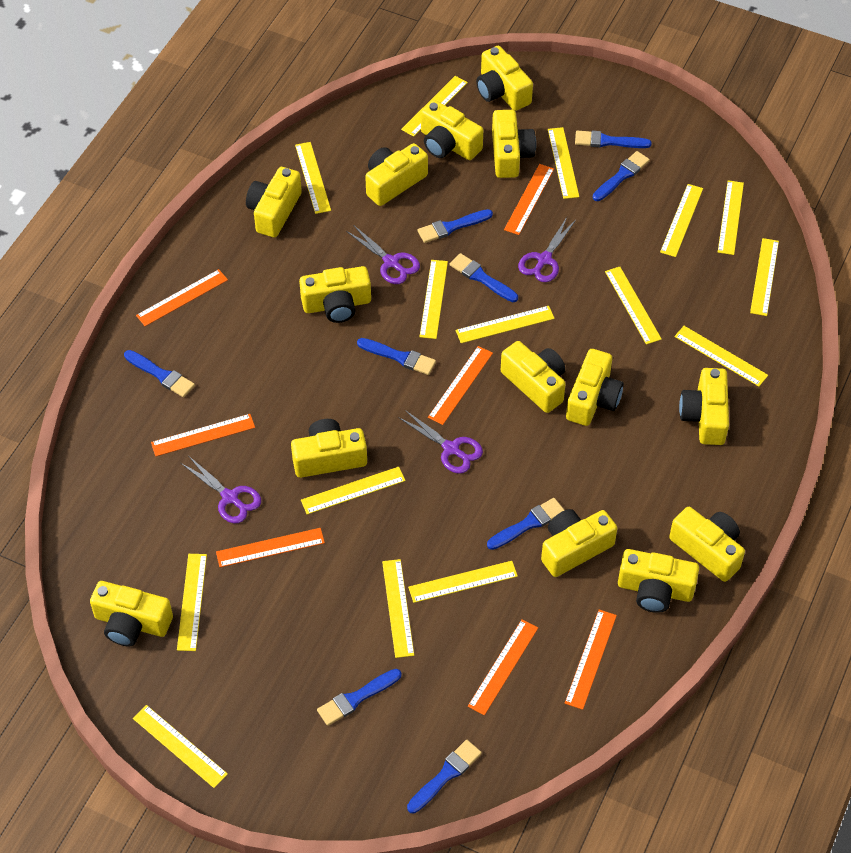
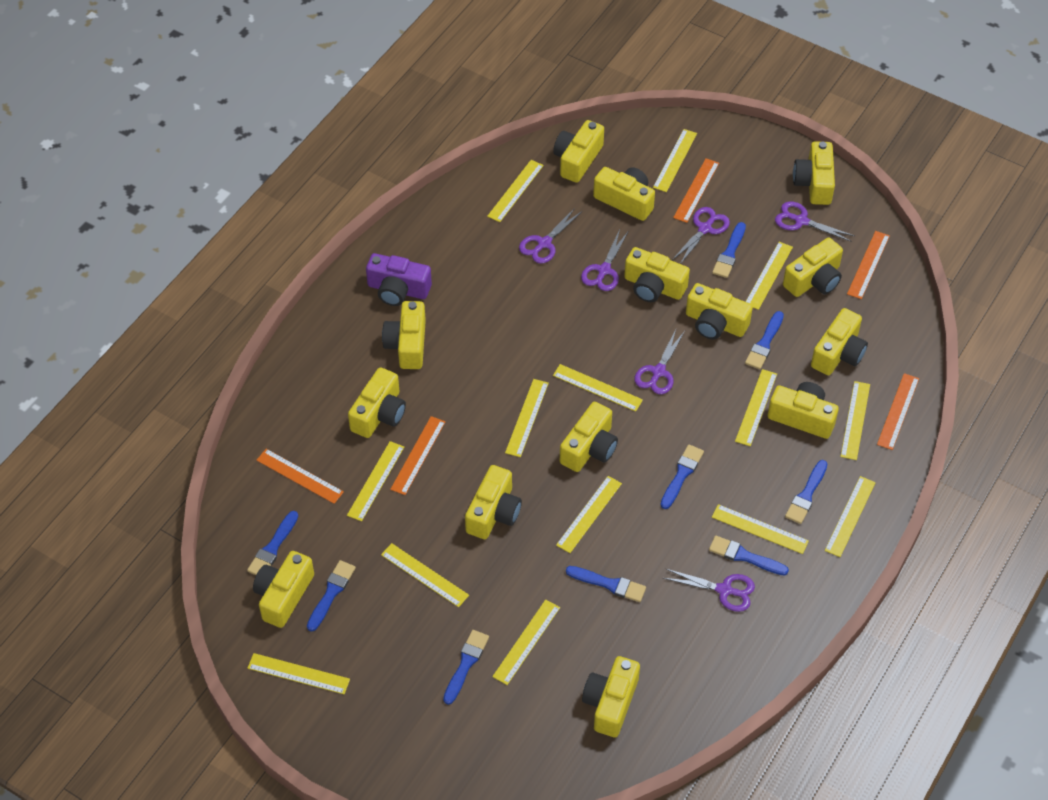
orange ruler: 7 -> 5
purple camera: 0 -> 1
purple scissors: 4 -> 6
yellow ruler: 15 -> 14

